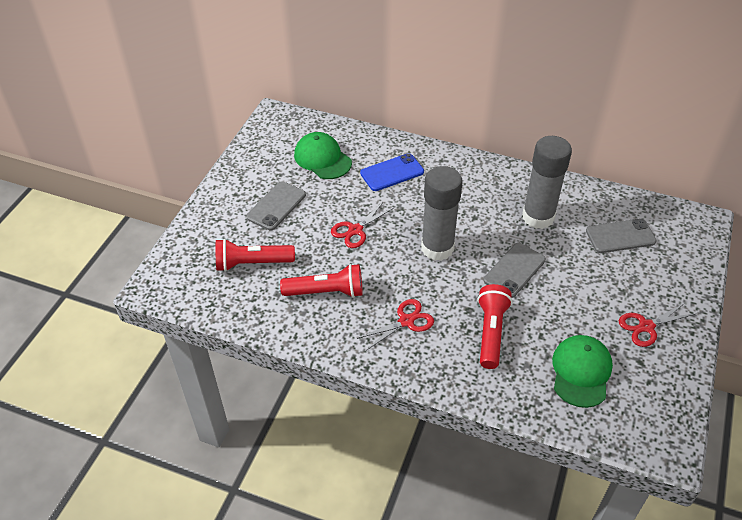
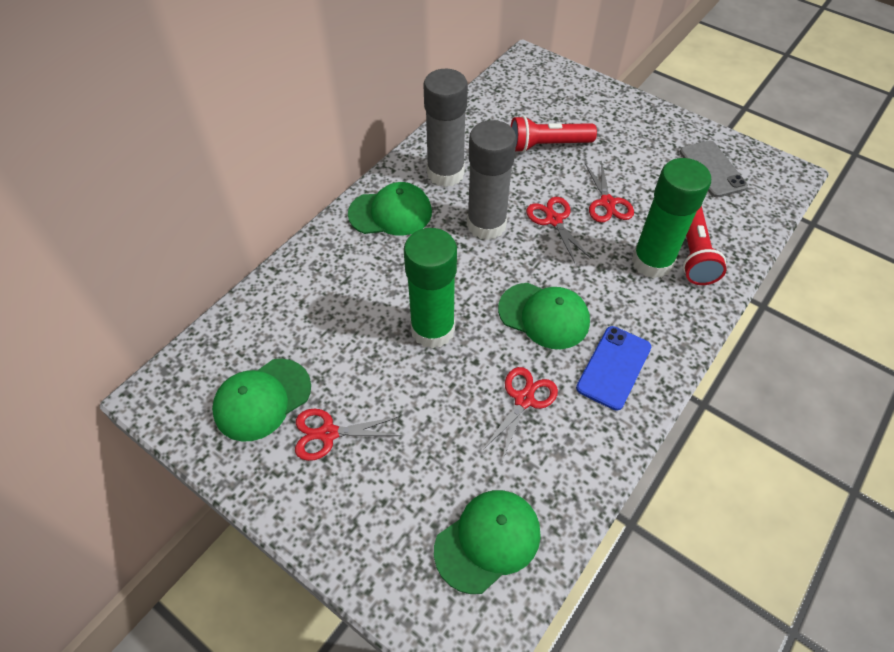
green cap: 2 -> 4
green glue stick: 0 -> 2
grey phone: 3 -> 1
red flashlight: 3 -> 2
red scissors: 3 -> 4

